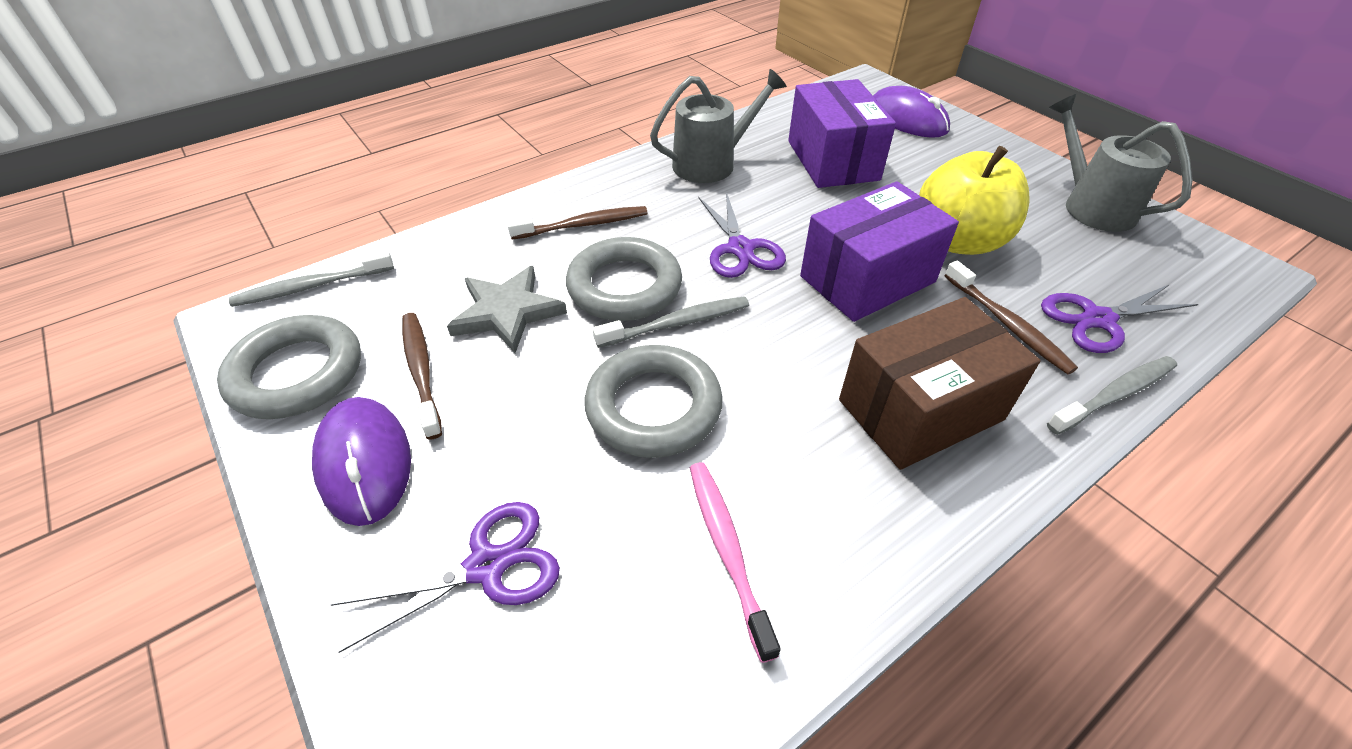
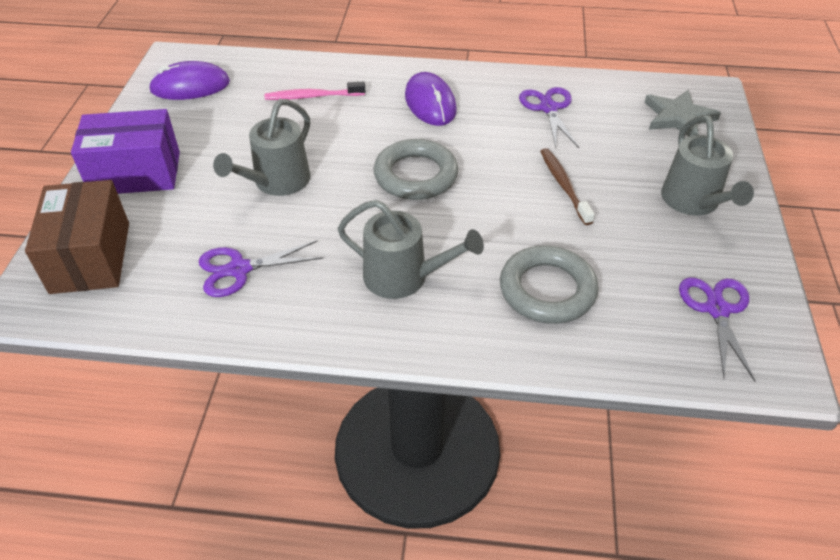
brown toothbrush: 3 -> 1
grey ring: 3 -> 2
grey toothbrush: 3 -> 0
grey watering can: 2 -> 3
purple box: 2 -> 1
yellow apple: 1 -> 0

